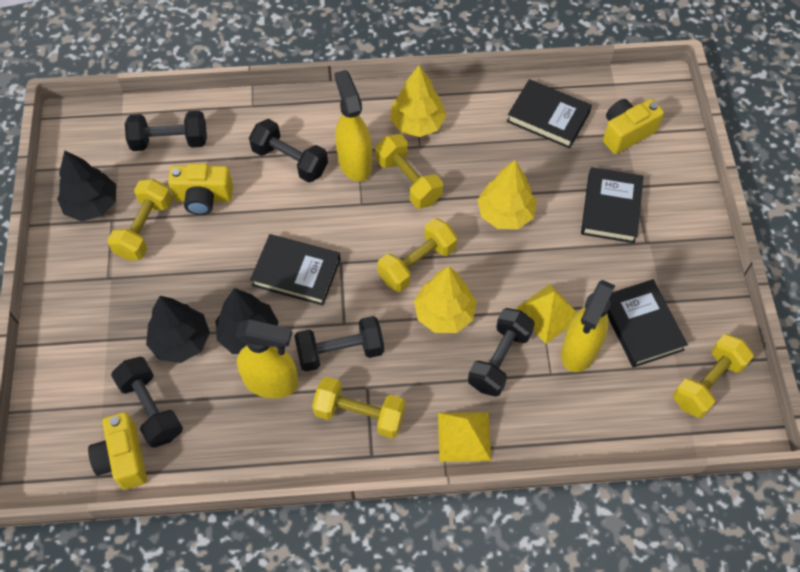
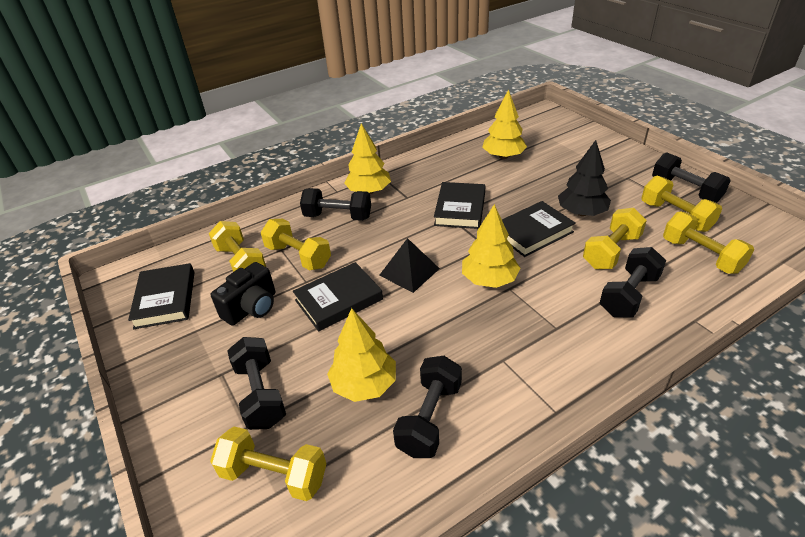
black camera: 0 -> 1
black pyramid: 0 -> 1
black tree: 3 -> 1
yellow camera: 3 -> 0
yellow dumbbell: 5 -> 6
yellow pyramid: 2 -> 0
yellow spray bottle: 3 -> 0
yellow tree: 3 -> 4

